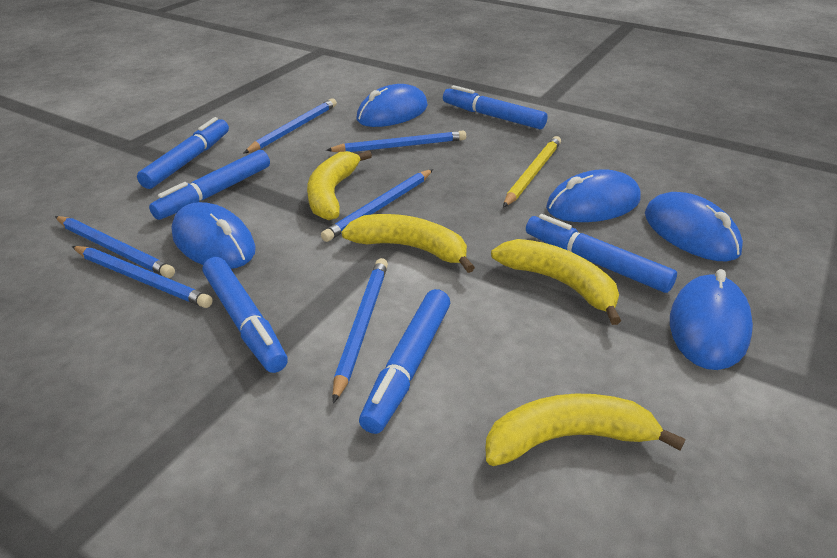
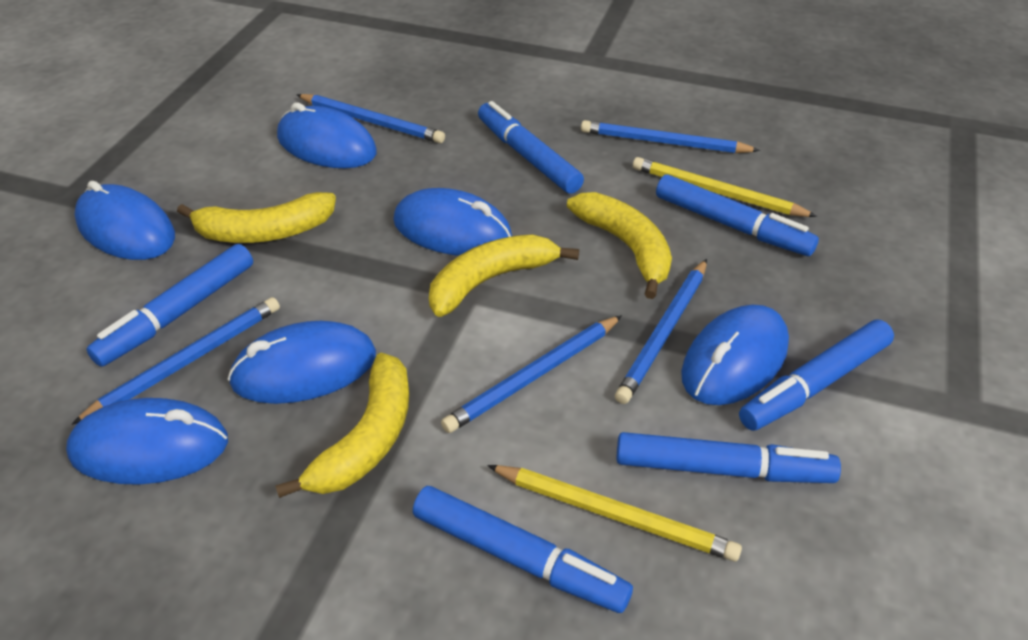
blue mouse: 5 -> 6
blue pencil: 6 -> 5
yellow pencil: 1 -> 2

